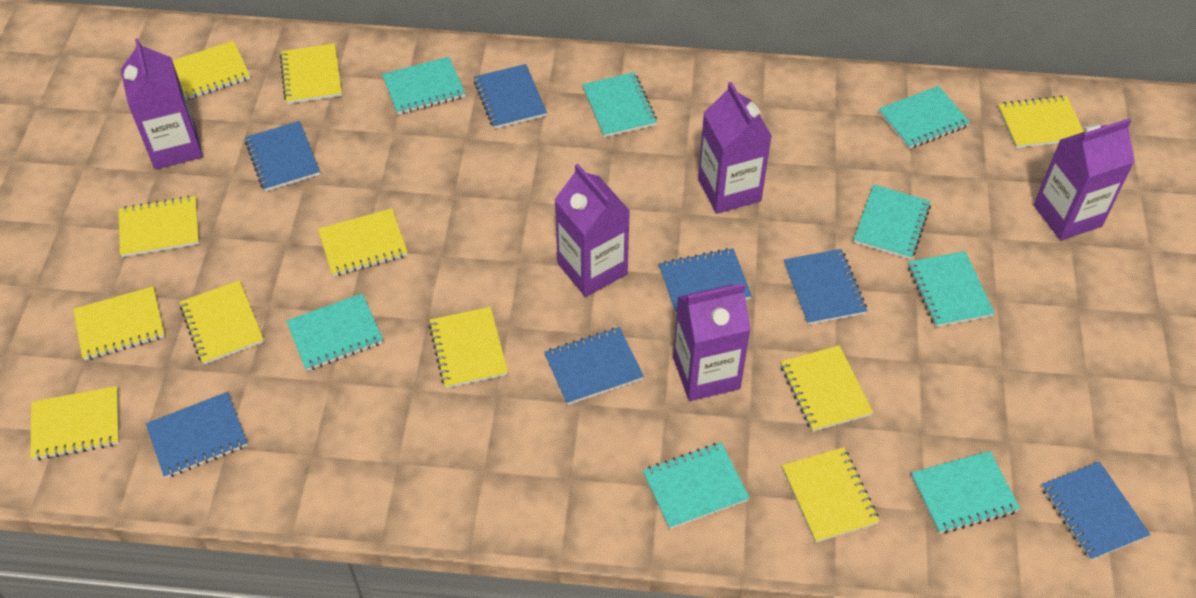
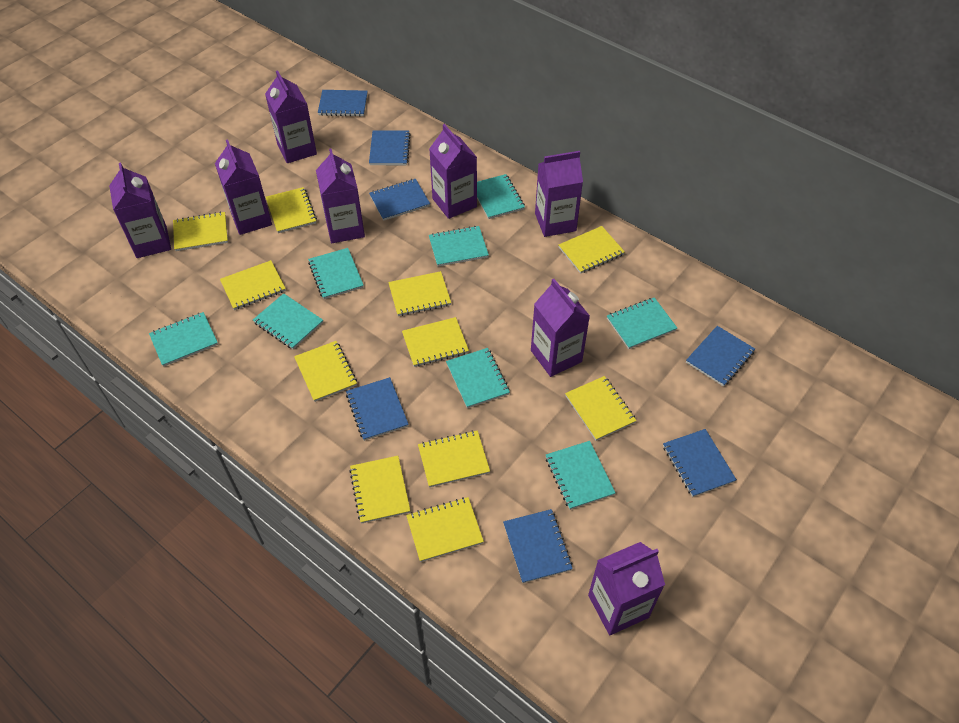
purple carton: 5 -> 8

